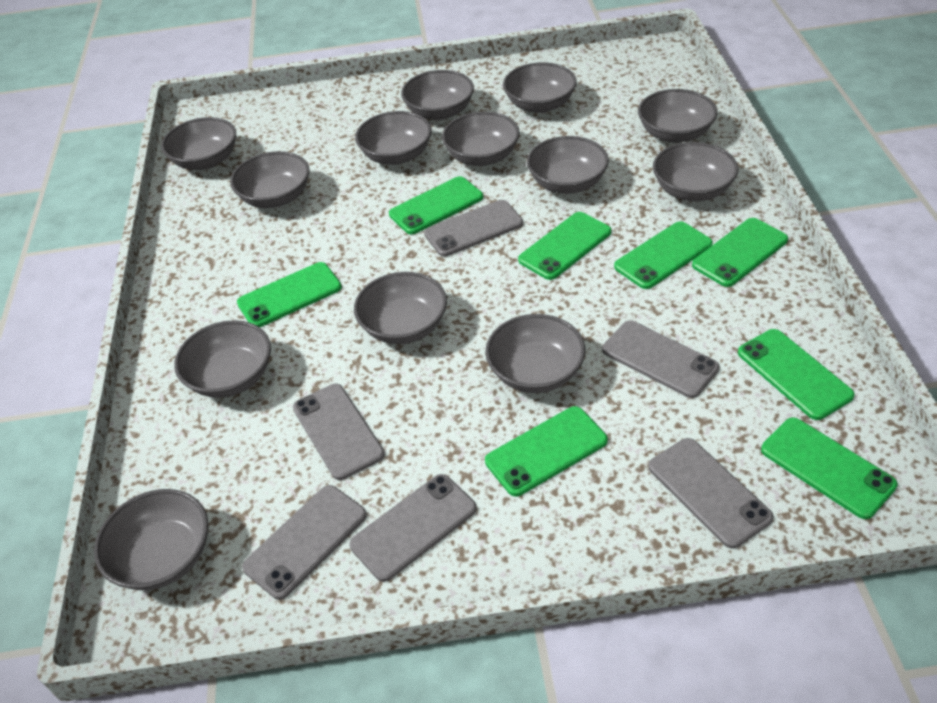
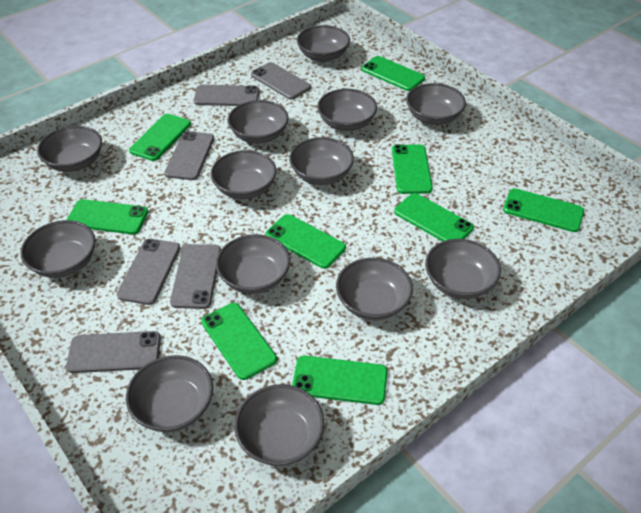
green phone: 8 -> 9

